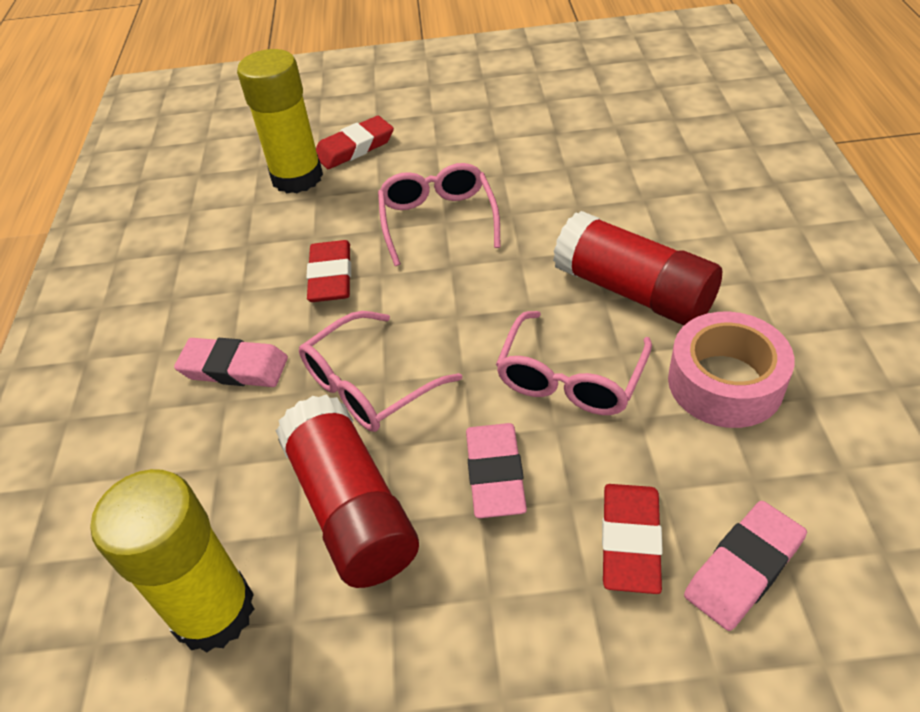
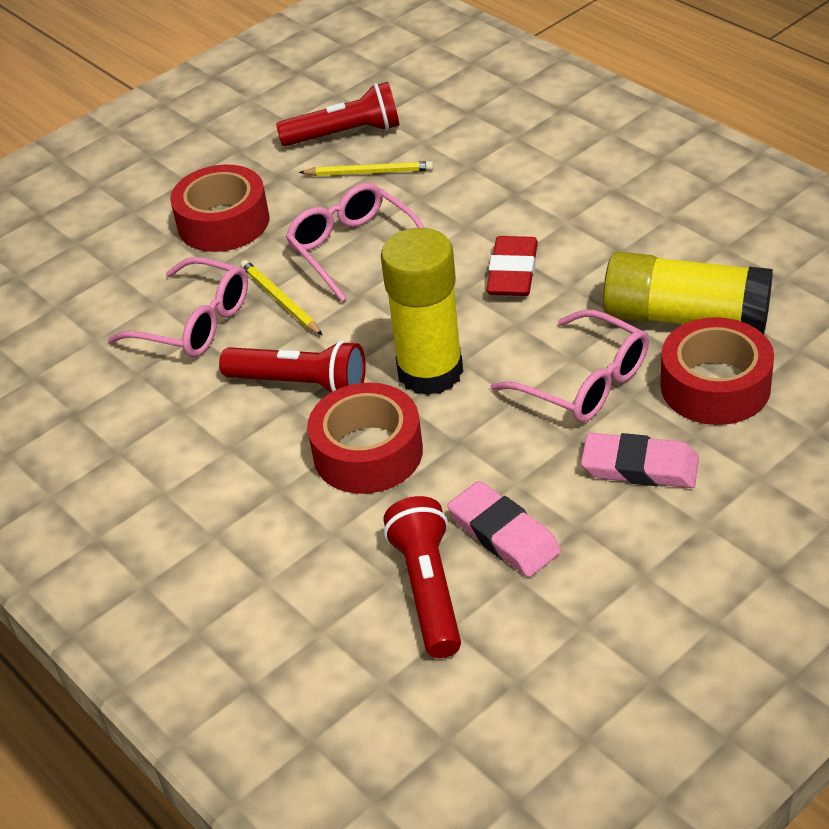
pink eraser: 3 -> 2
pink tape: 1 -> 0
red eraser: 3 -> 1
red flashlight: 0 -> 3
red glue stick: 2 -> 0
red tape: 0 -> 3
yellow pencil: 0 -> 2

